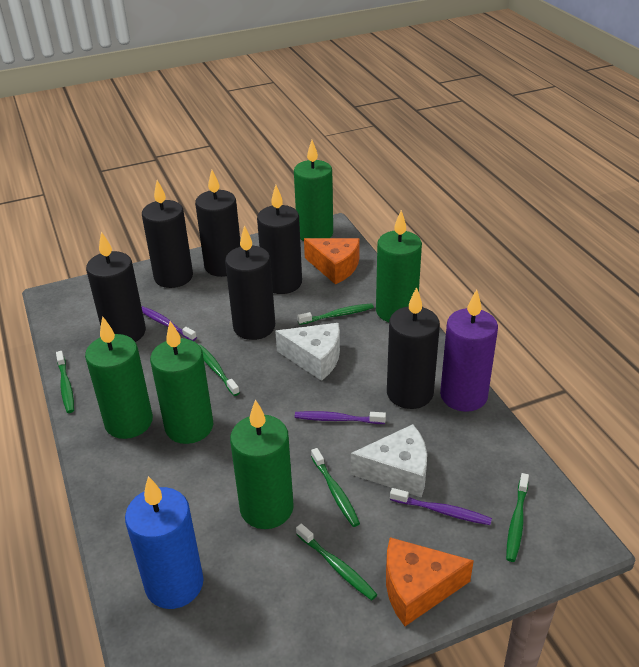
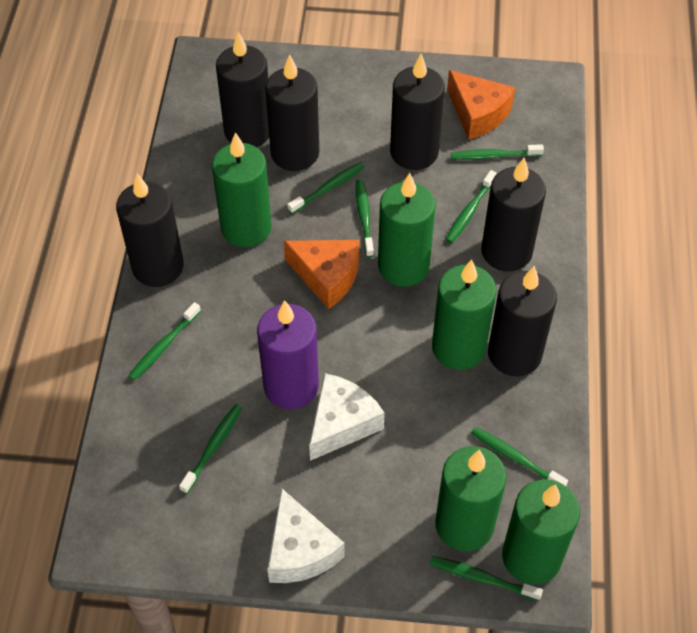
blue candle: 1 -> 0
green toothbrush: 6 -> 8
purple toothbrush: 3 -> 0

